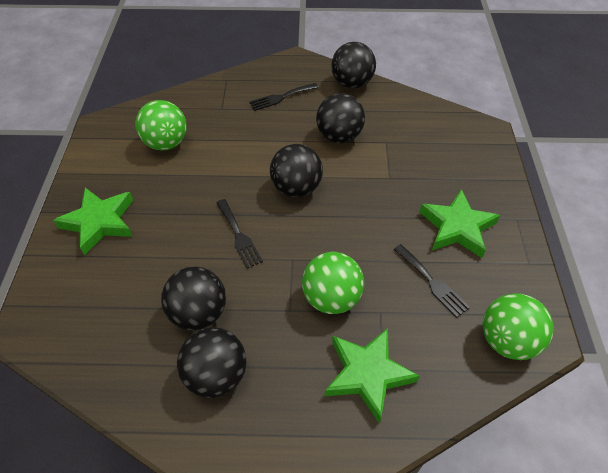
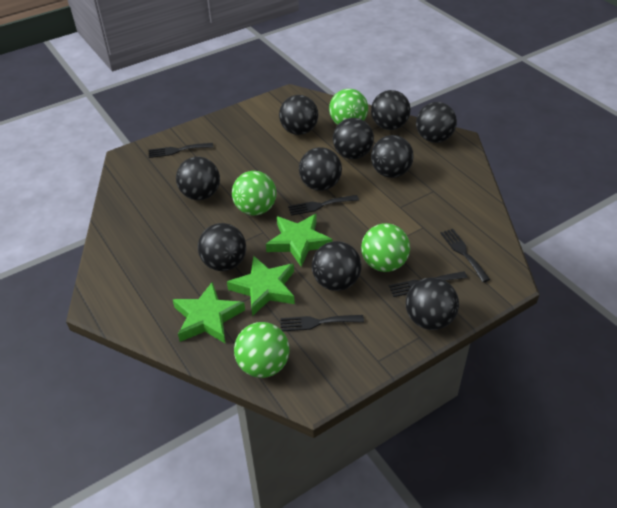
black ball: 5 -> 10
black fork: 3 -> 5
green ball: 3 -> 4

